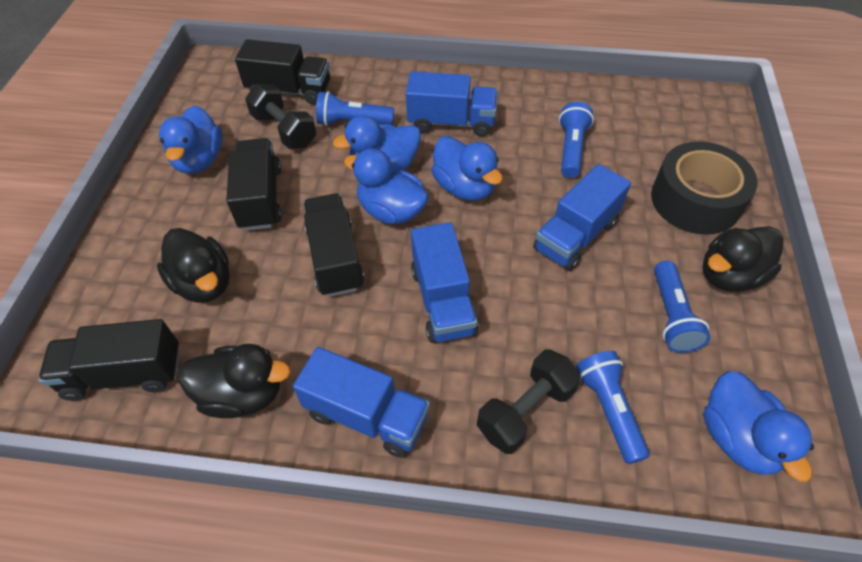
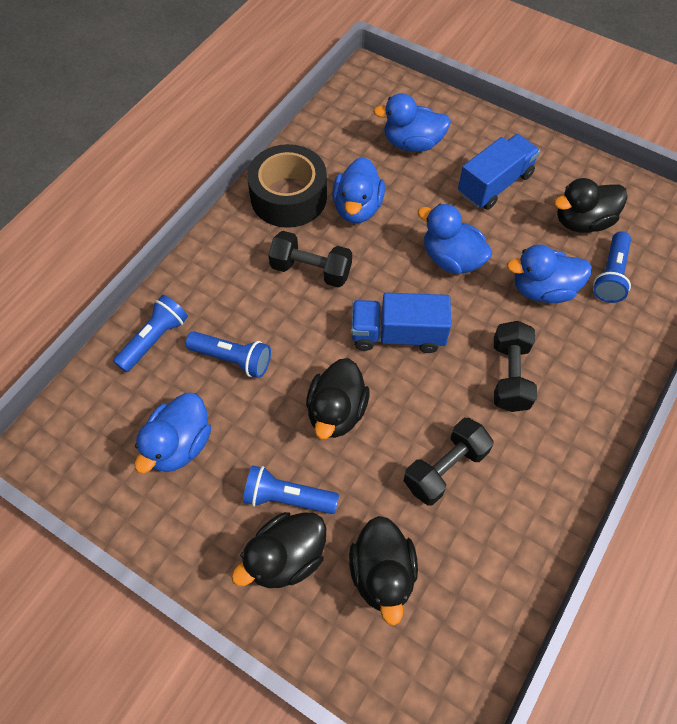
black duck: 3 -> 4
black dumbbell: 2 -> 3
black truck: 4 -> 0
blue truck: 4 -> 2

